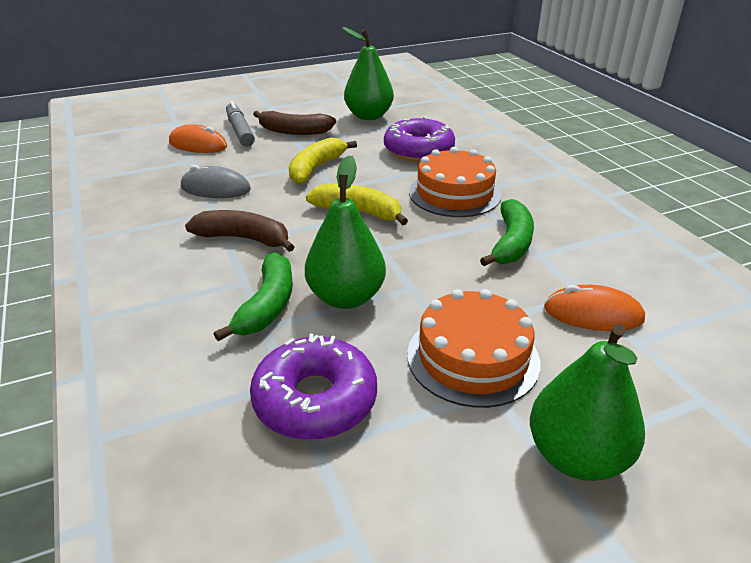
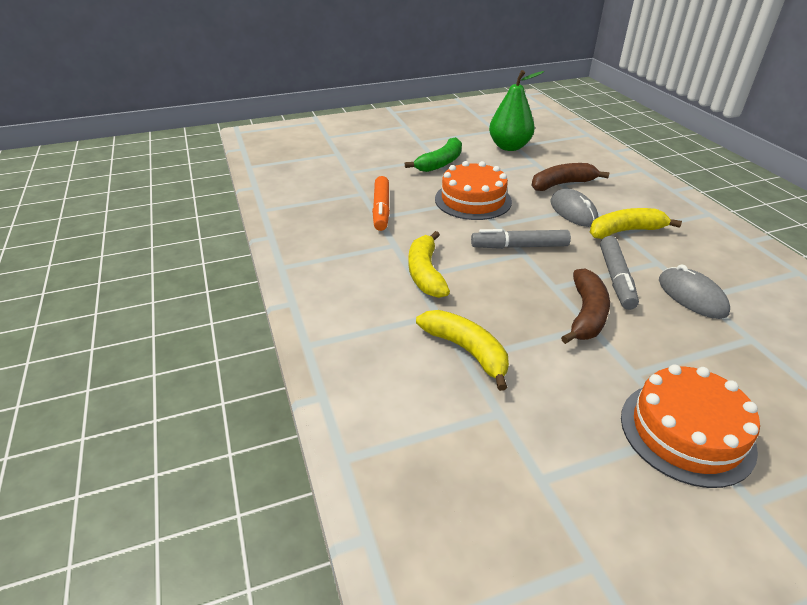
green banana: 2 -> 1
green pear: 3 -> 1
grey marker: 1 -> 2
grey mouse: 1 -> 2
orange marker: 0 -> 1
orange mouse: 2 -> 0
purple donut: 2 -> 0
yellow banana: 2 -> 3

